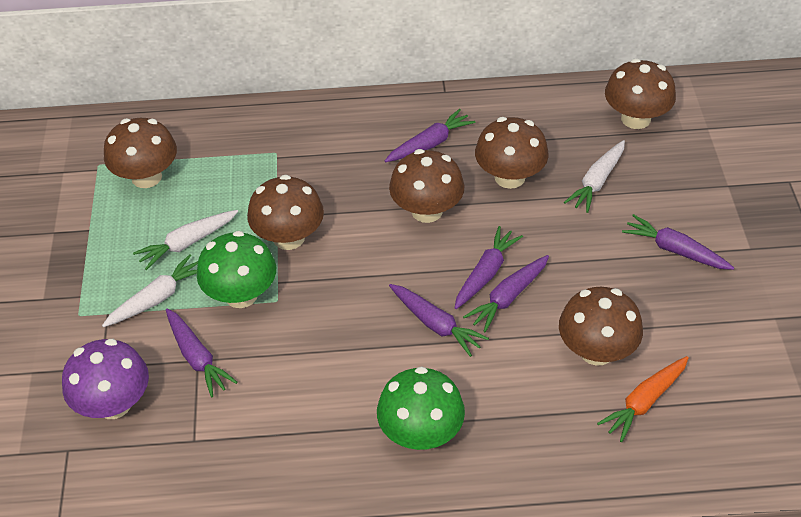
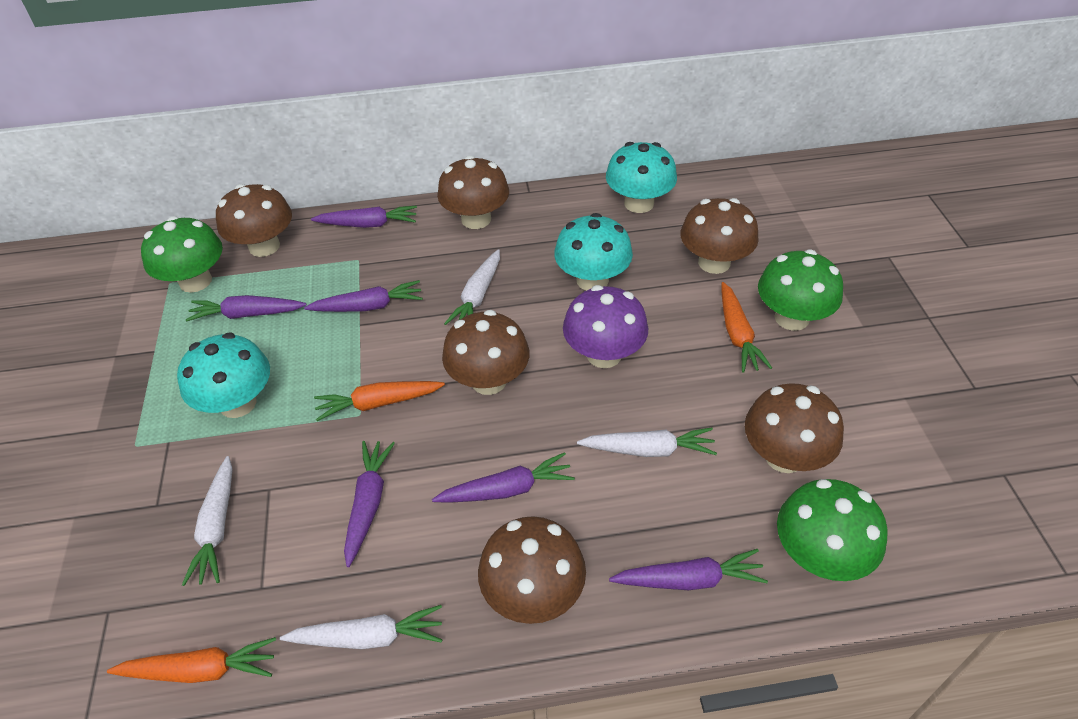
green mushroom: 2 -> 3
orange carrot: 1 -> 3
turquoise mushroom: 0 -> 3
white carrot: 3 -> 4

